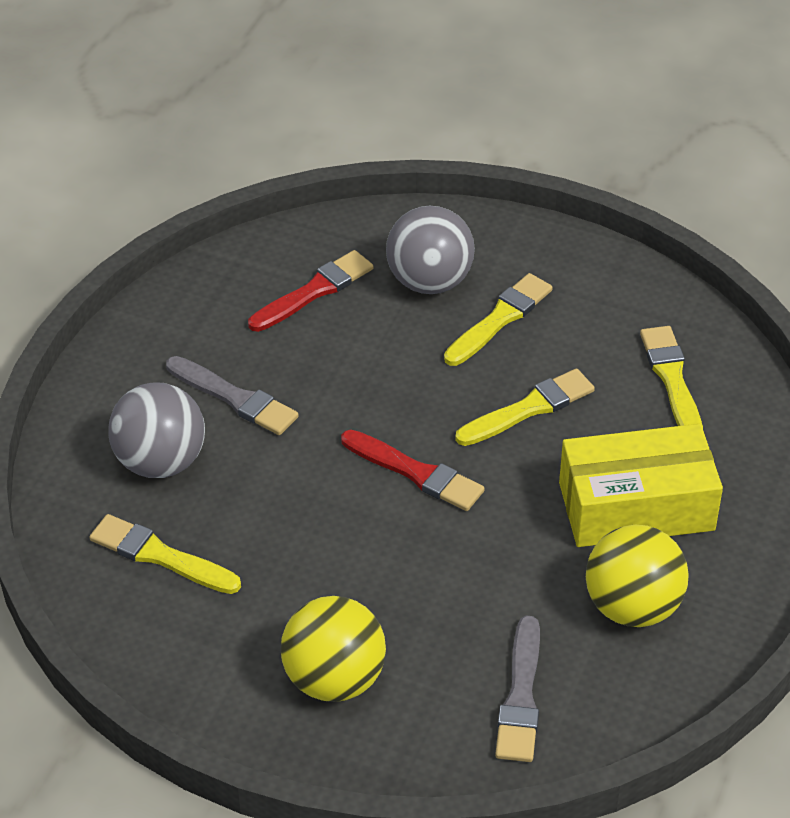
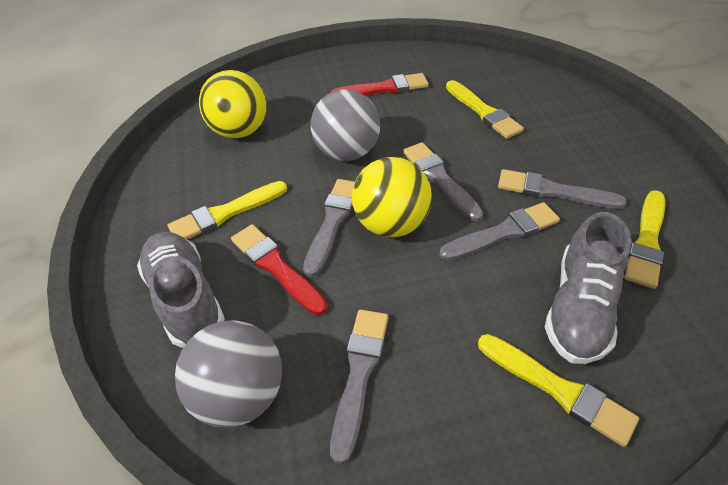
grey brush: 2 -> 5
grey shoe: 0 -> 2
yellow box: 1 -> 0

